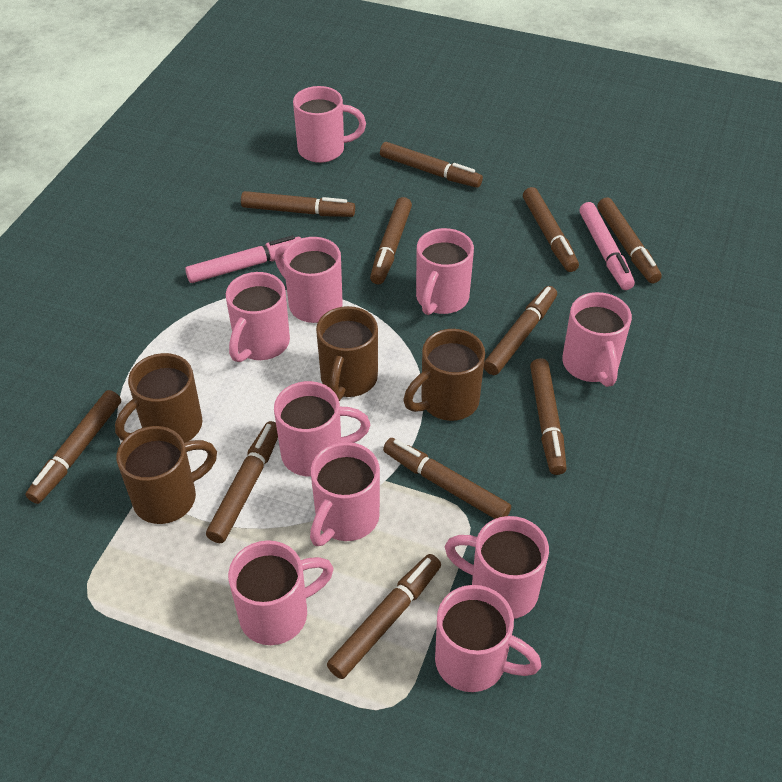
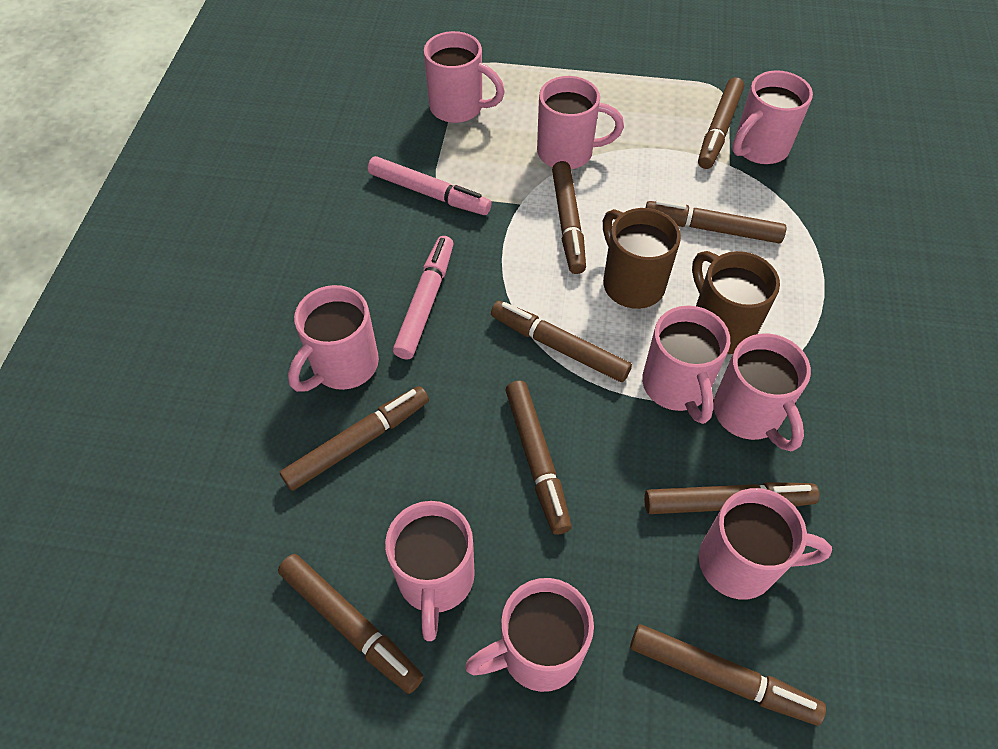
brown marker: 11 -> 9
brown mug: 4 -> 2
pink mug: 10 -> 9

